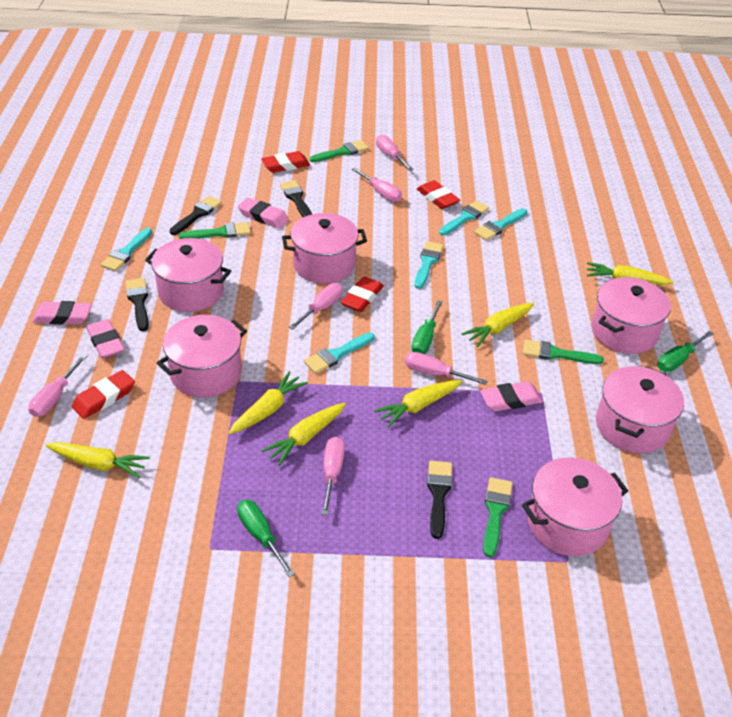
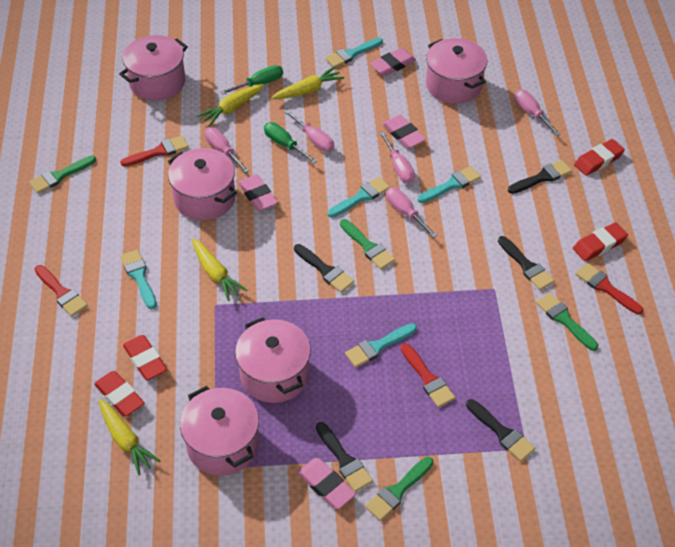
black brush: 4 -> 5
green screwdriver: 3 -> 2
pink pot: 6 -> 5
pink screwdriver: 6 -> 5
red brush: 0 -> 4
yellow carrot: 6 -> 4

